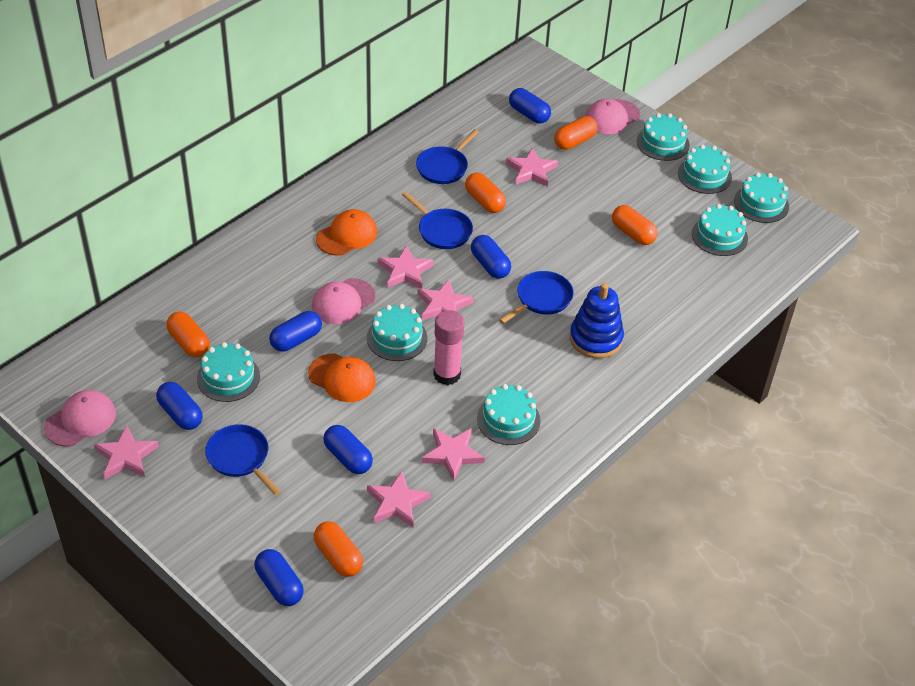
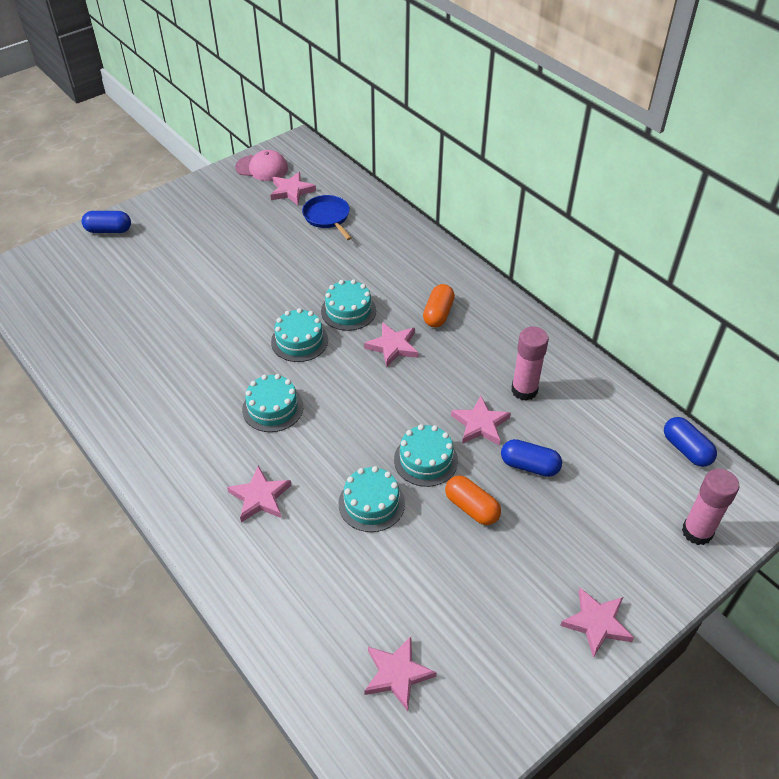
blue capsule: 6 -> 3
blue pan: 4 -> 1
blue stacking toy: 1 -> 0
orange cap: 2 -> 0
orange capsule: 5 -> 2
pink cap: 3 -> 1
pink glue stick: 1 -> 2
turquoise cake: 7 -> 5

